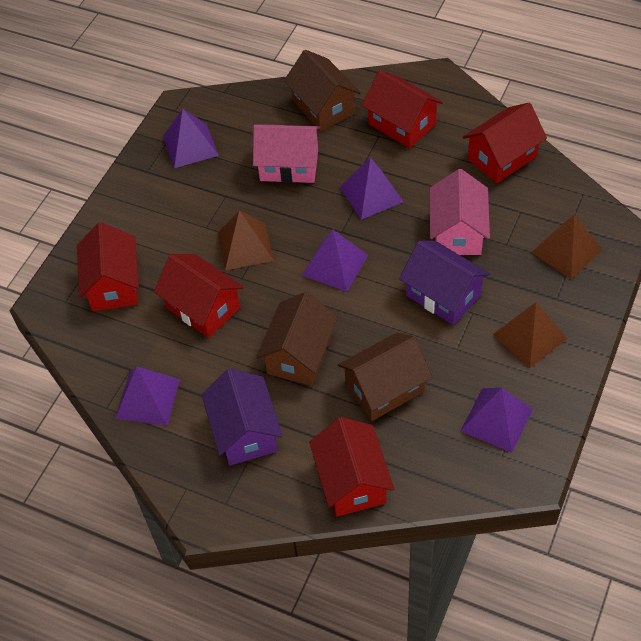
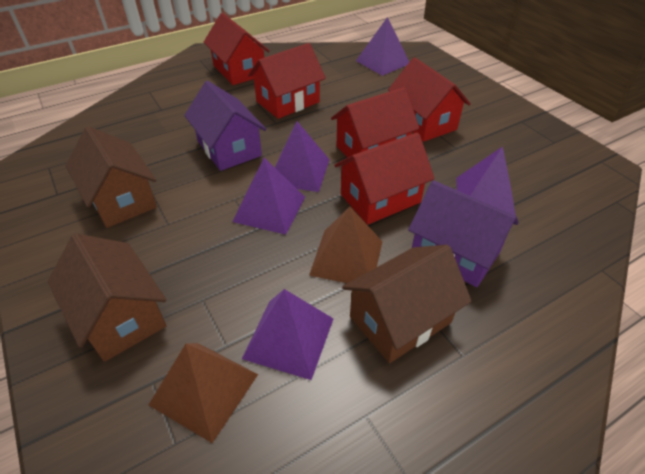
brown pyramid: 3 -> 2
pink house: 2 -> 0

